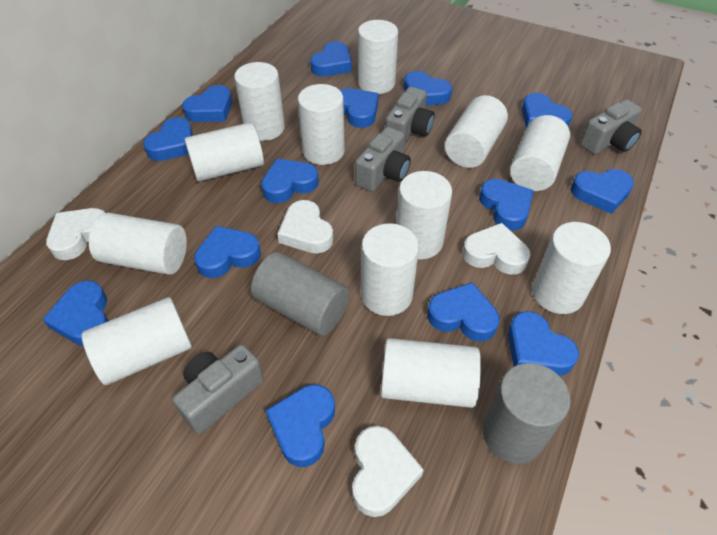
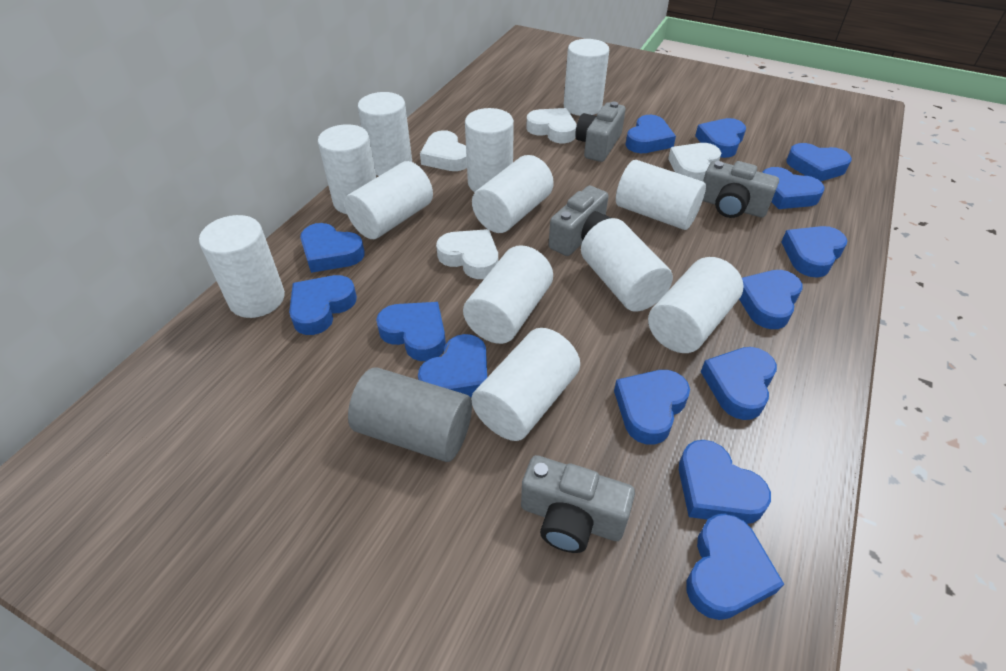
grey cylinder: 2 -> 1

